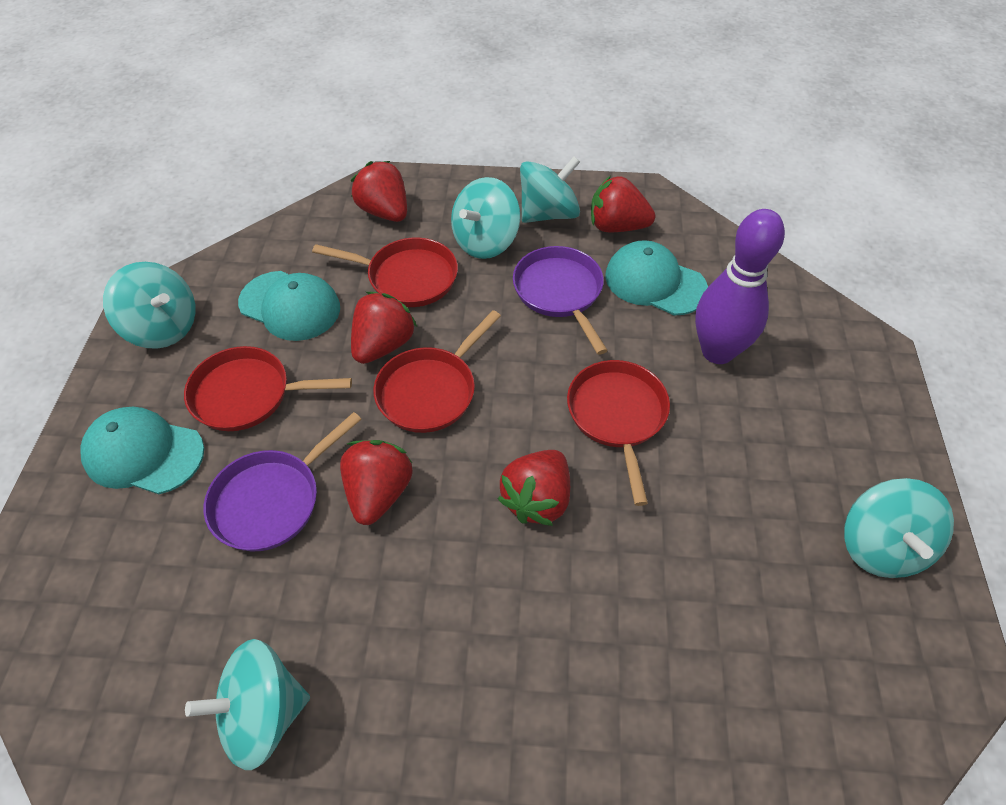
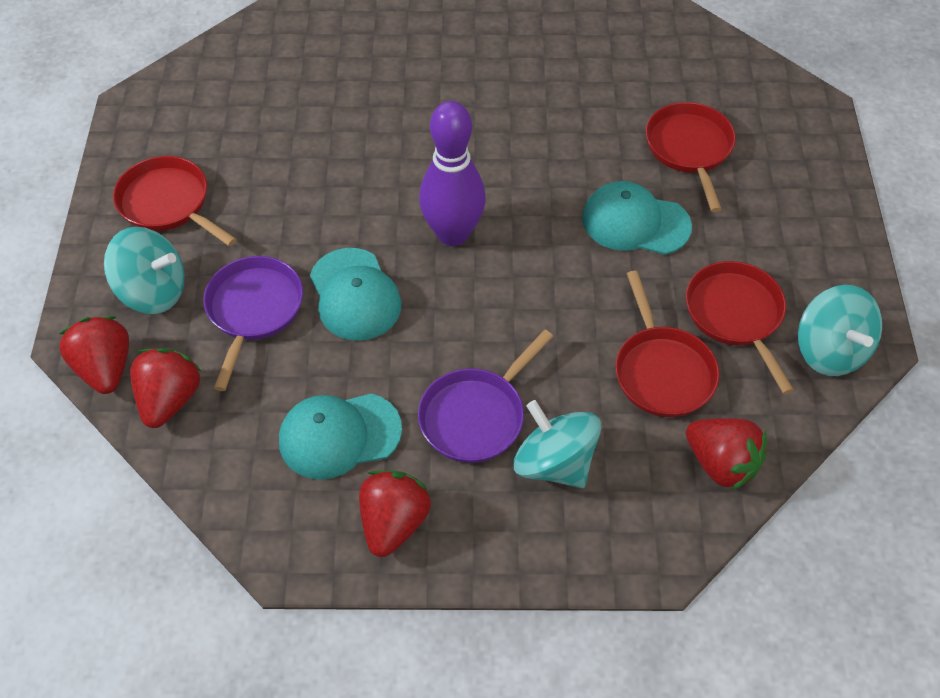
red strawberry: 5 -> 4
turquoise spinning top: 5 -> 3

